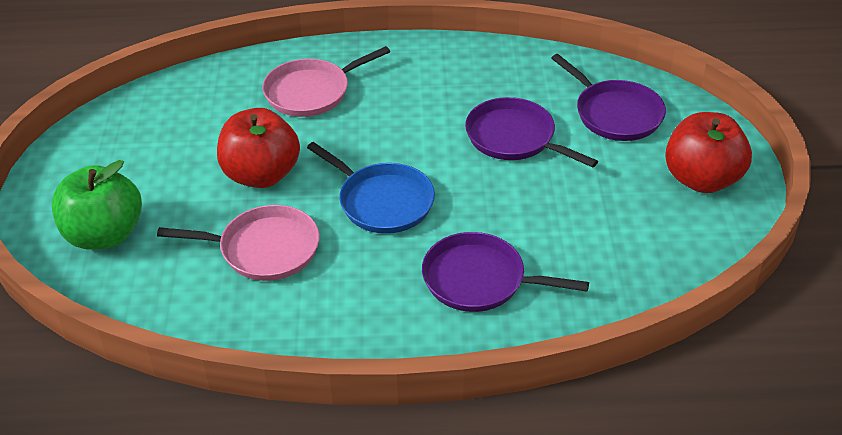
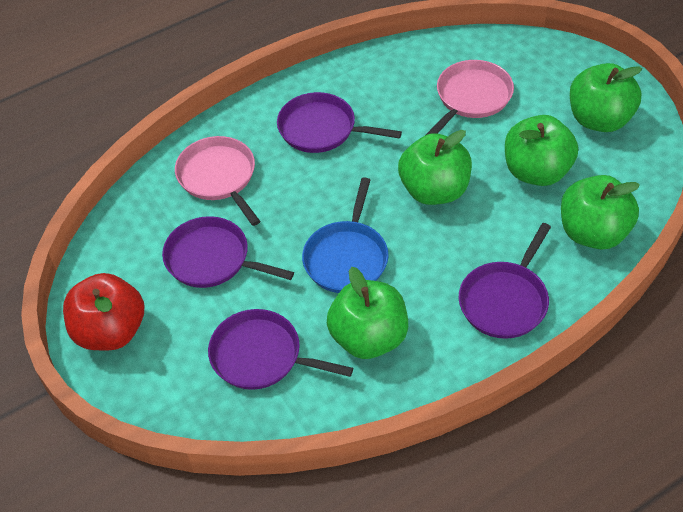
green apple: 1 -> 5
purple pan: 3 -> 4
red apple: 2 -> 1

